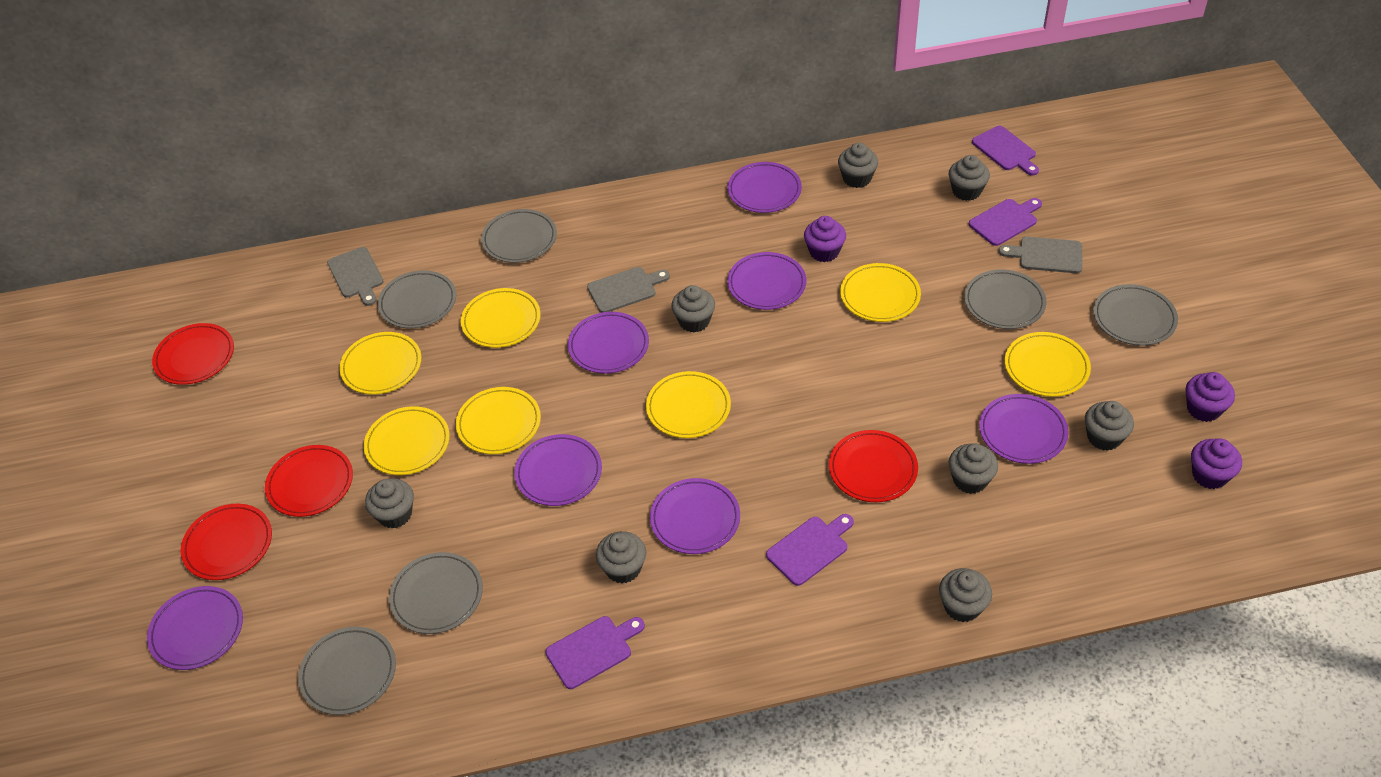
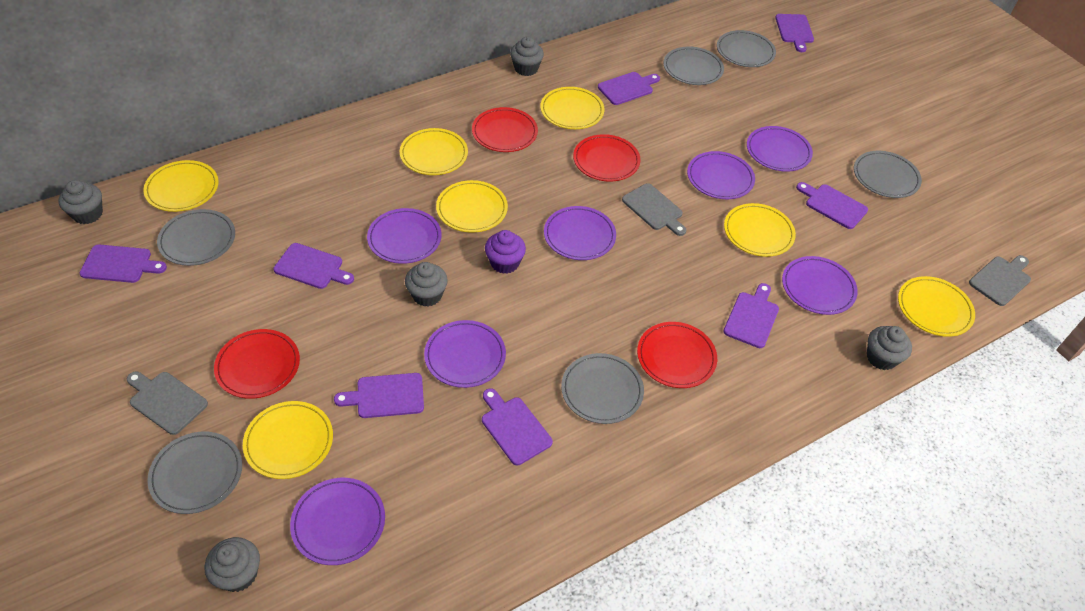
grey cupcake: 8 -> 5
purple cupcake: 3 -> 1
purple cutting board: 4 -> 8

